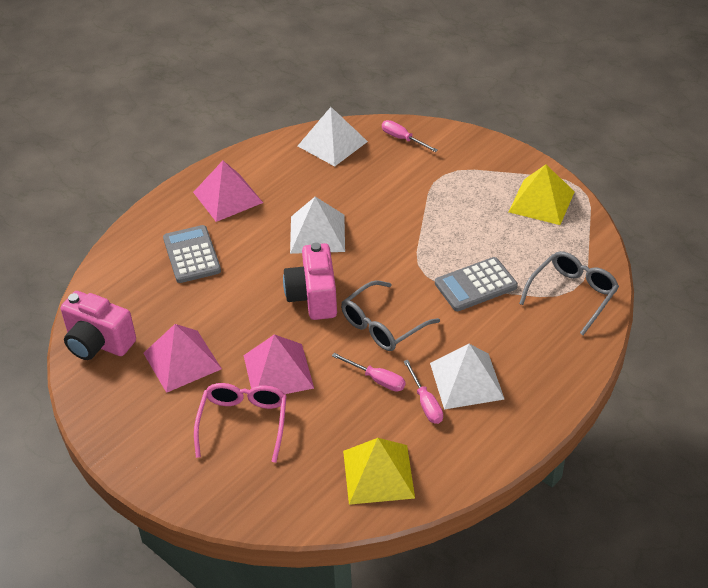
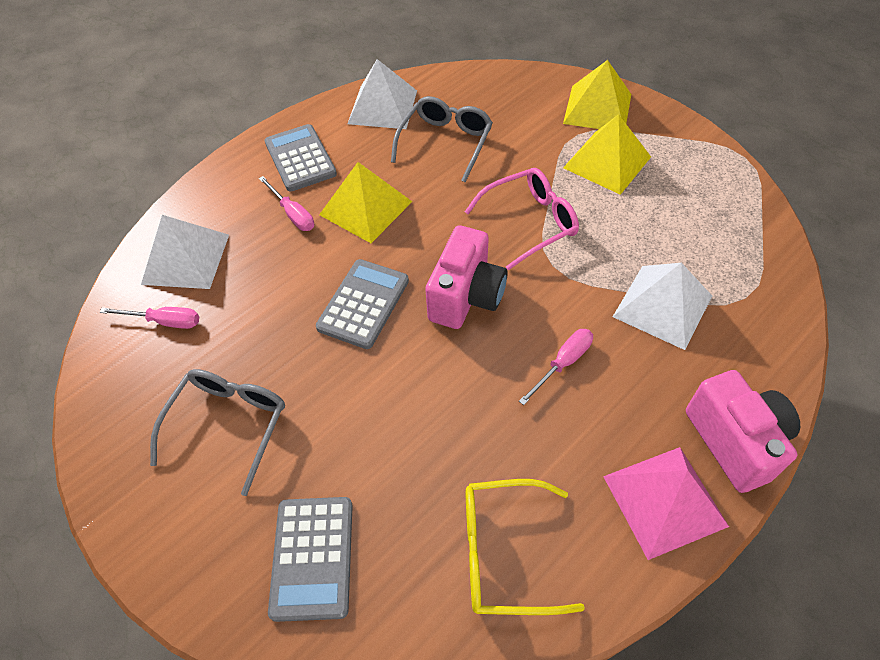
grey calculator: 2 -> 3
pink pyramid: 3 -> 1
yellow glasses: 0 -> 1
yellow pyramid: 2 -> 3

